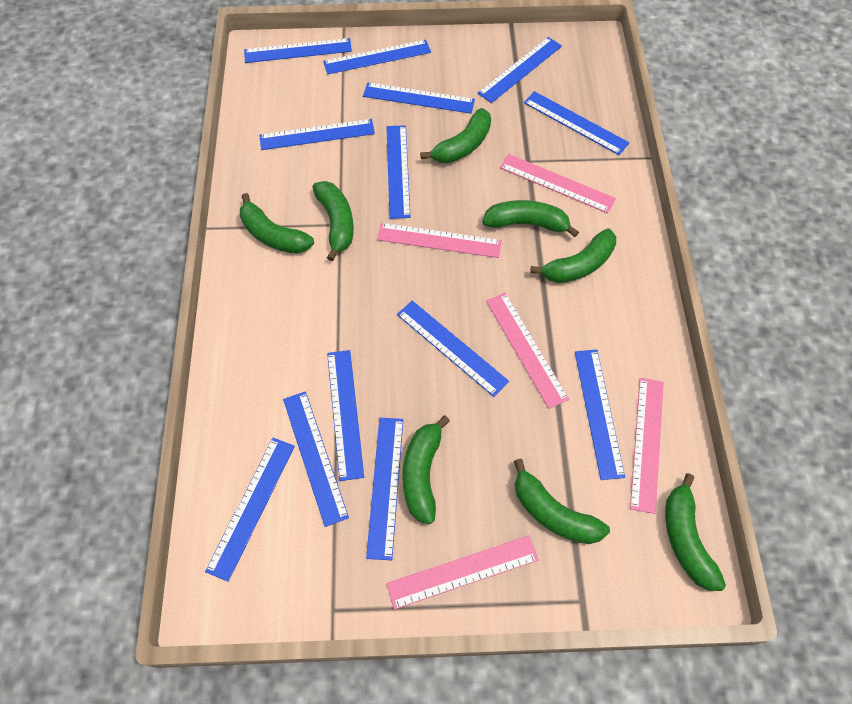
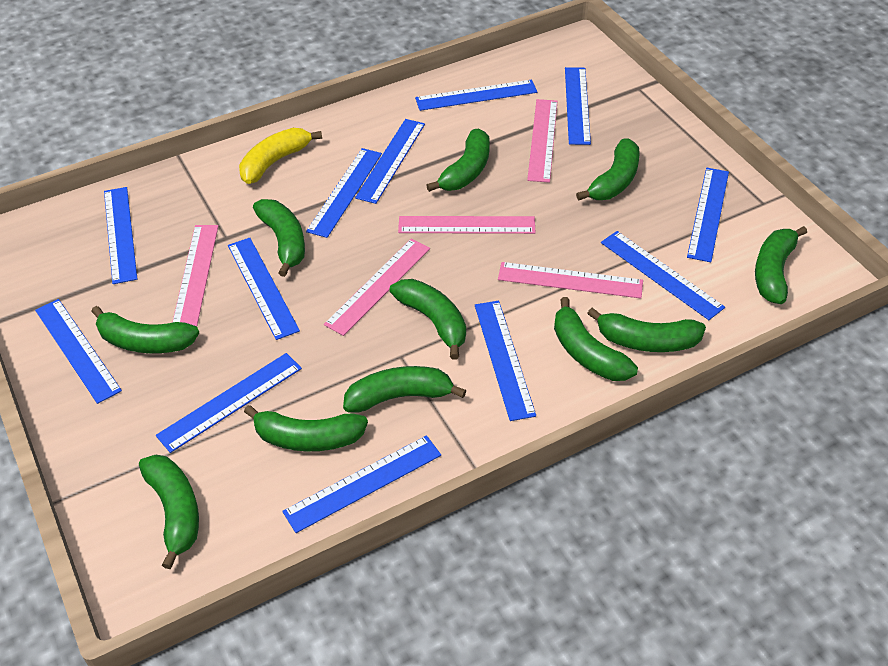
blue ruler: 13 -> 12
green banana: 8 -> 11
yellow banana: 0 -> 1

